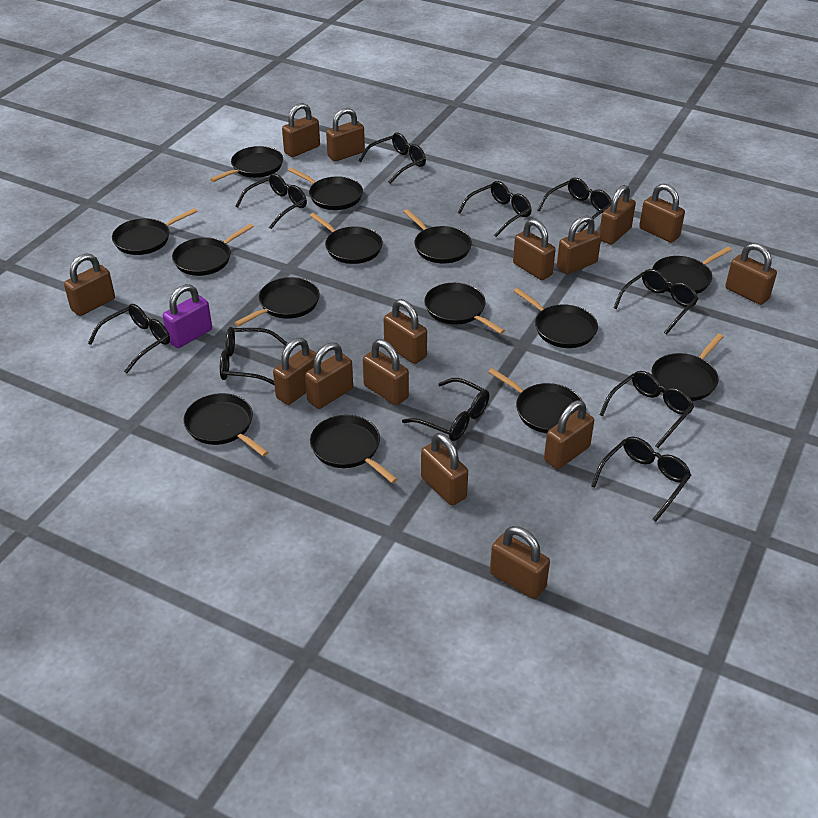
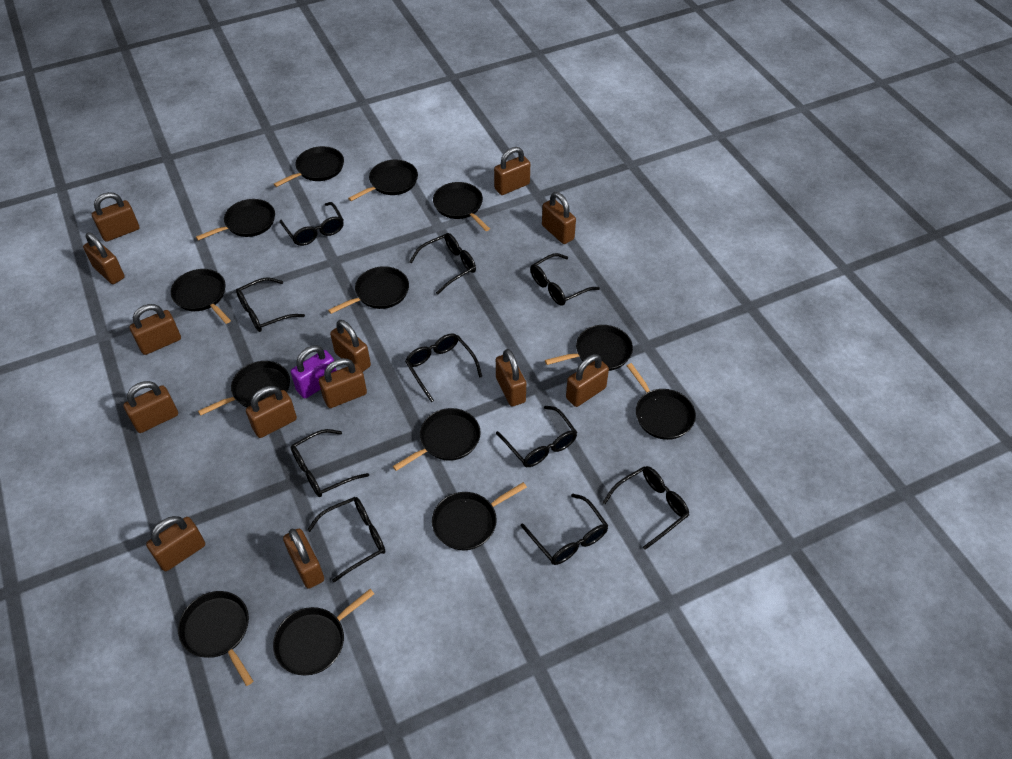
black pan: 14 -> 13
brown padlock: 15 -> 13

